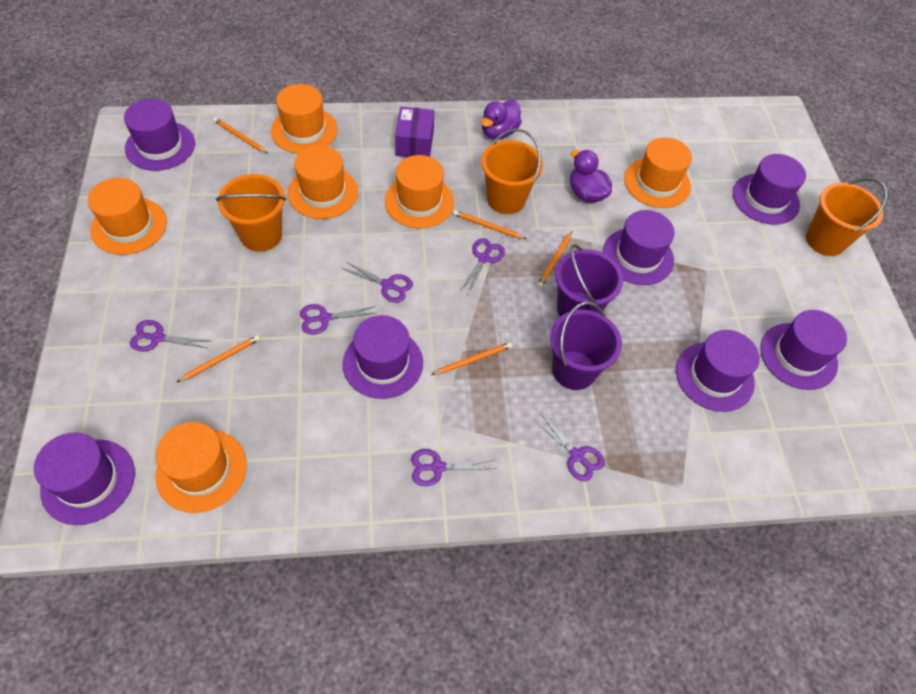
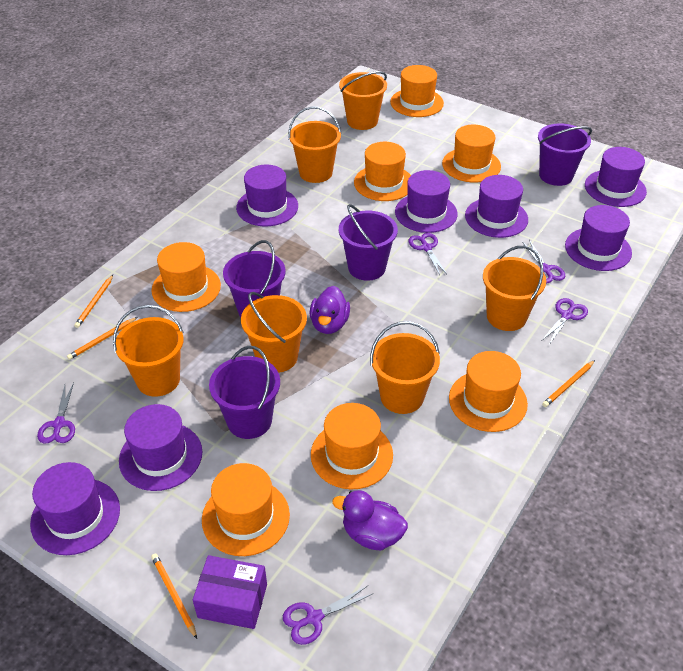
orange bucket: 3 -> 6
orange hat: 6 -> 7
orange pencil: 5 -> 4
purple bucket: 2 -> 4
purple scissors: 6 -> 5

